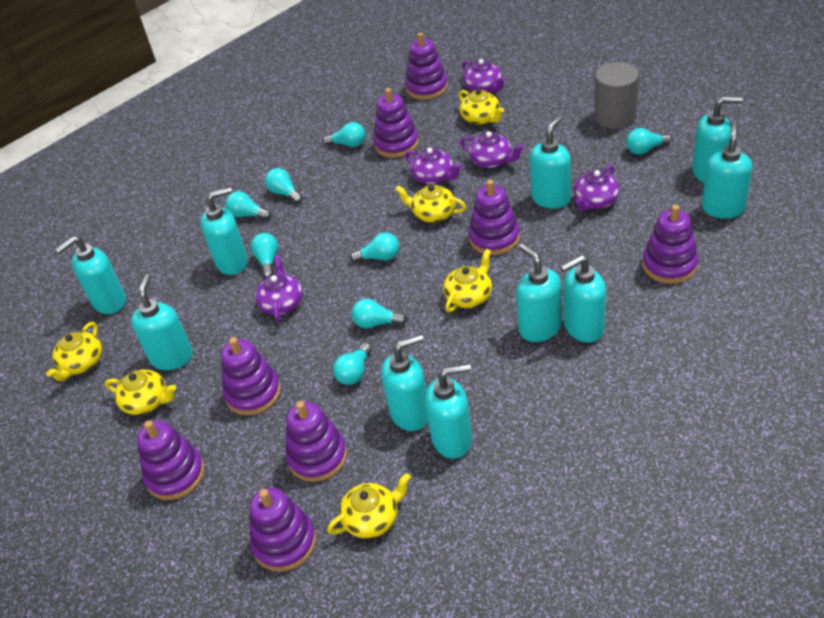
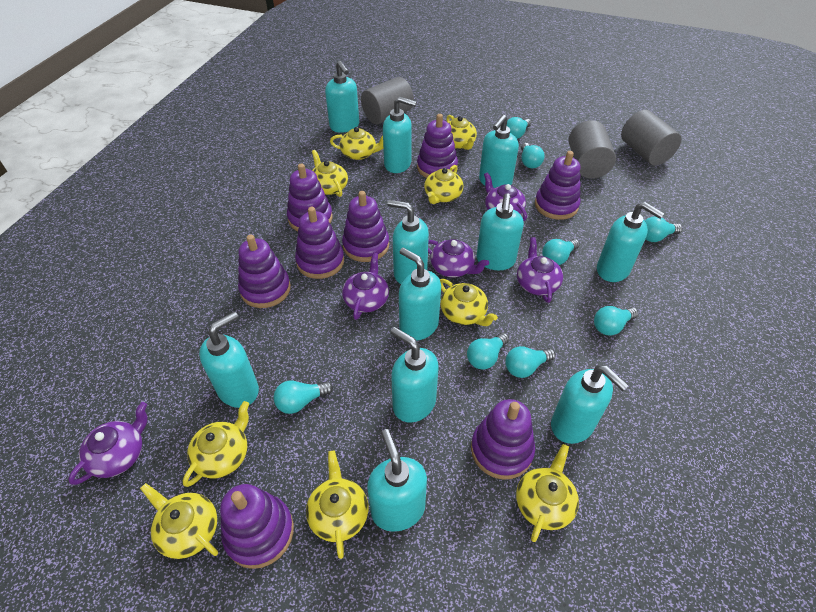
grey cylinder: 1 -> 3
turquoise soap dispenser: 10 -> 11
yellow teapot: 6 -> 9

